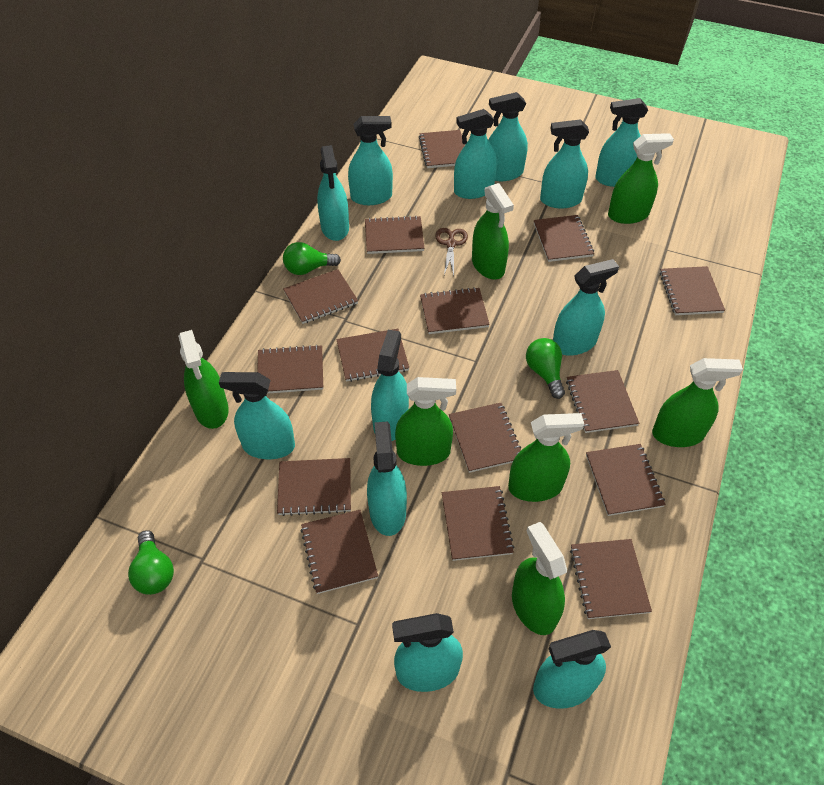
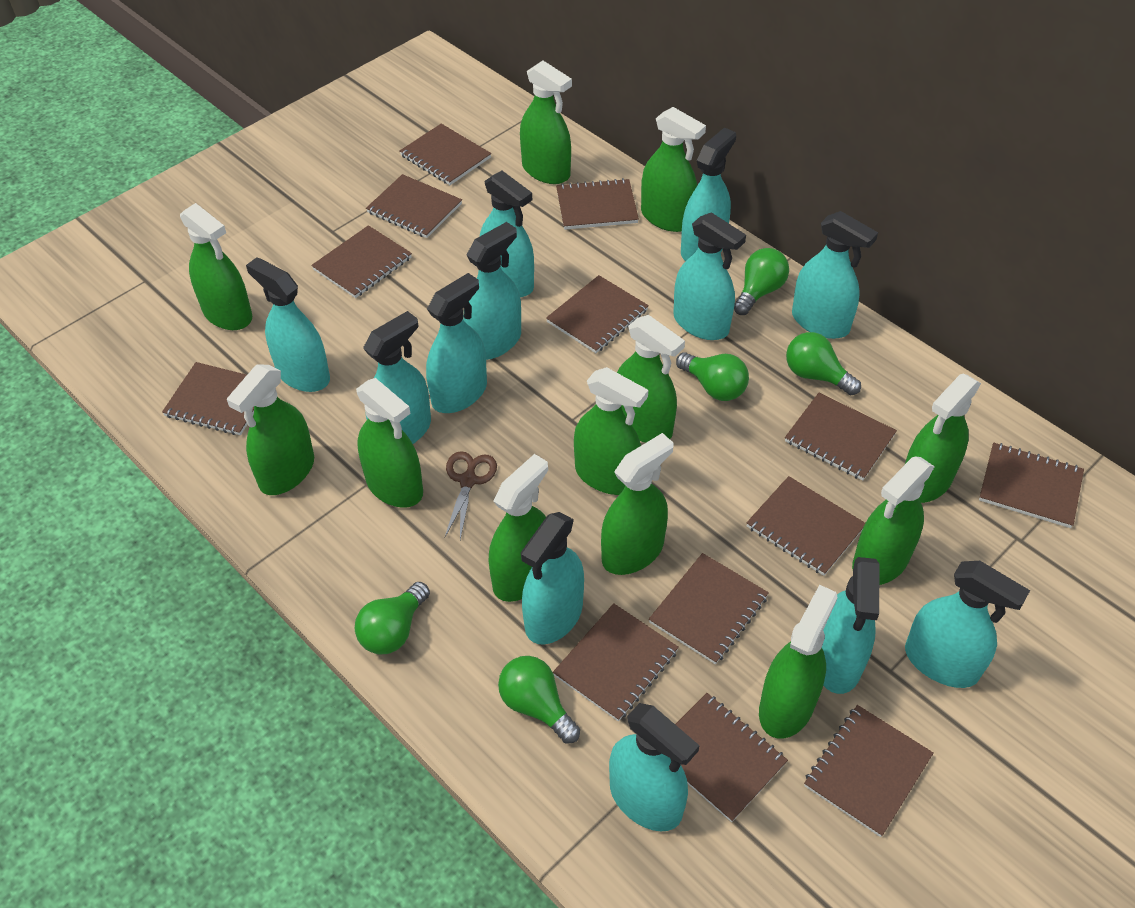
brown notebook: 15 -> 13
green light bulb: 3 -> 5
green spray bottle: 7 -> 12

